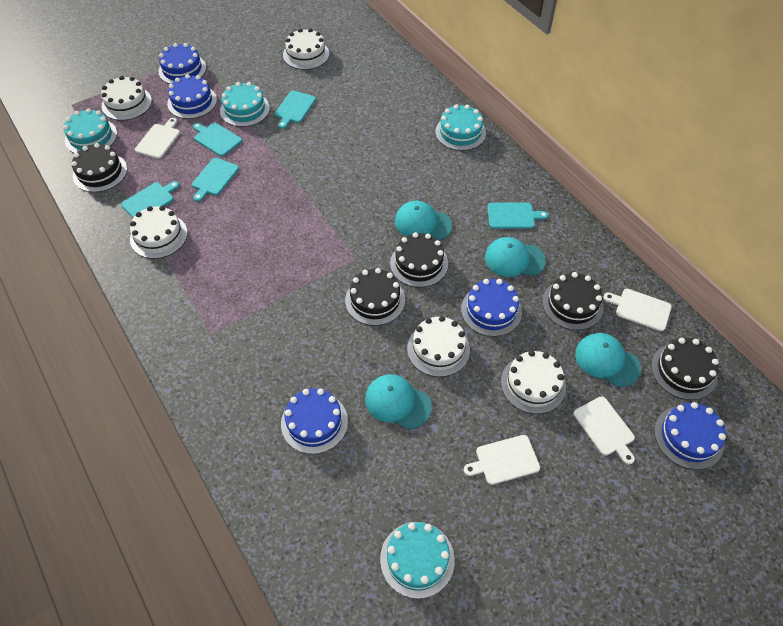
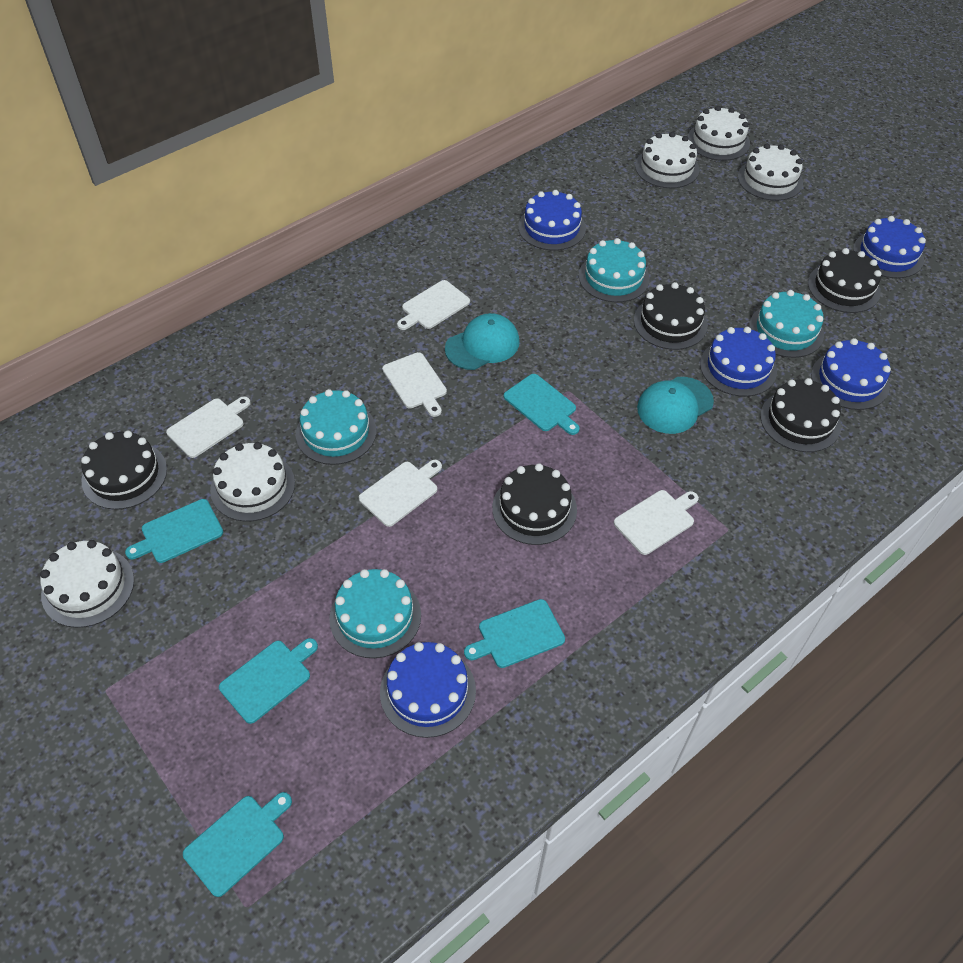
turquoise cap: 4 -> 2
white cutting board: 4 -> 5

